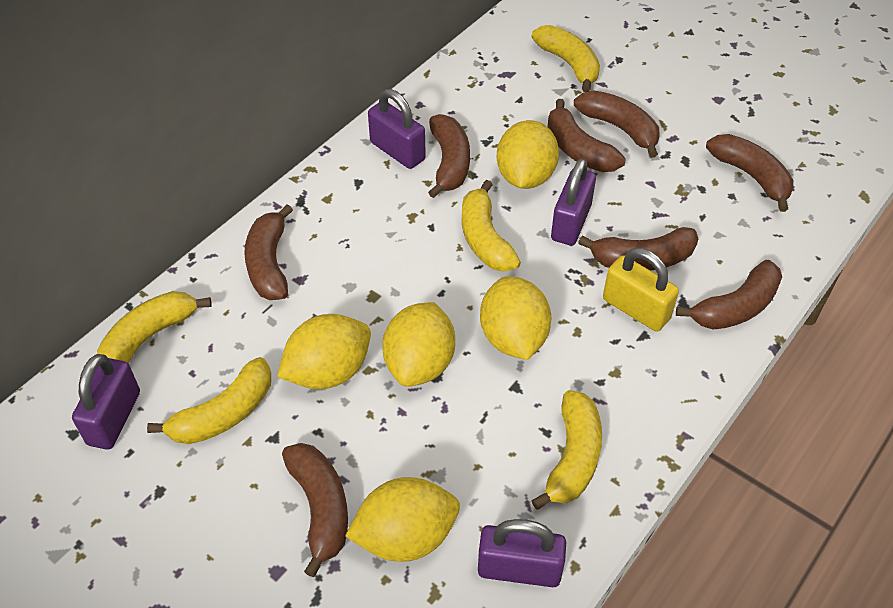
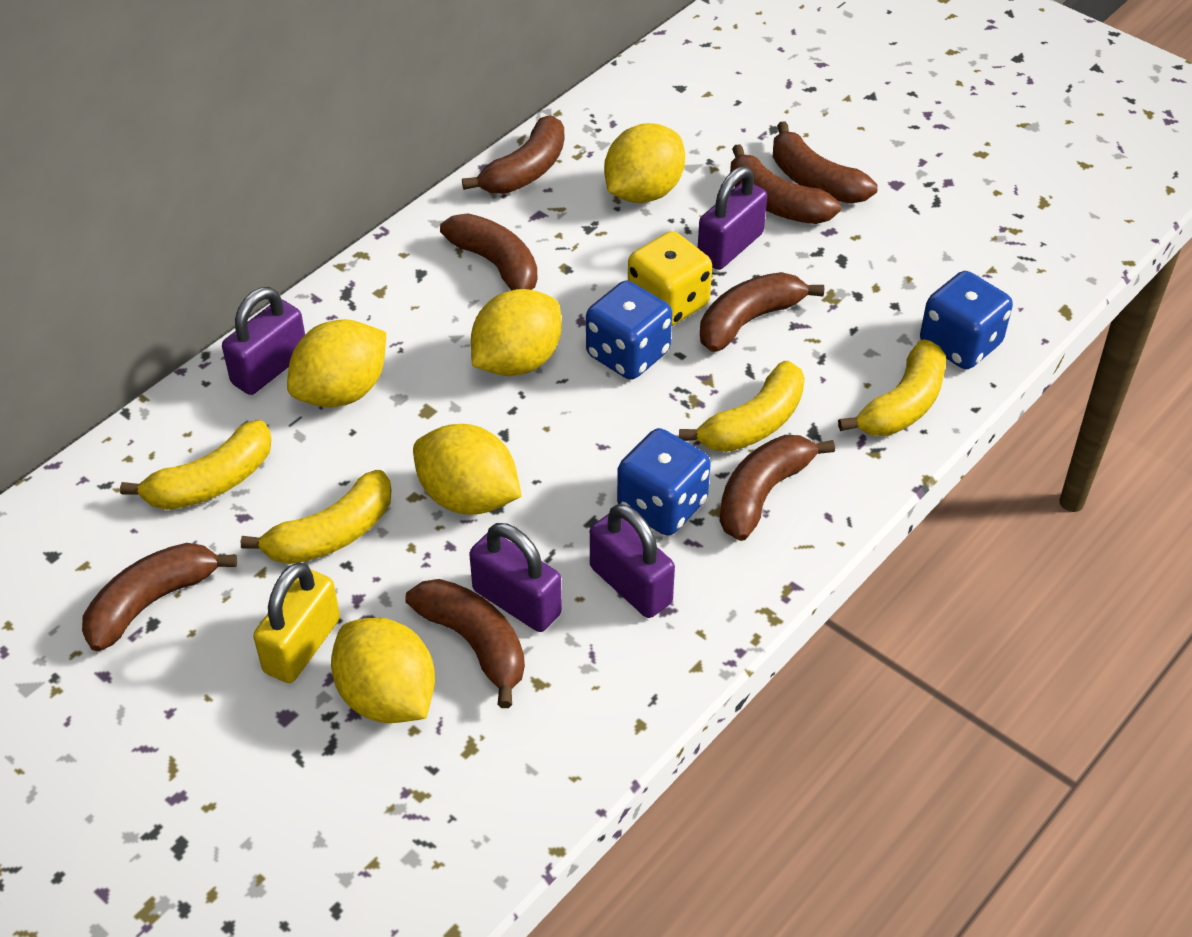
blue dice: 0 -> 3
yellow banana: 5 -> 4
yellow dice: 0 -> 1

